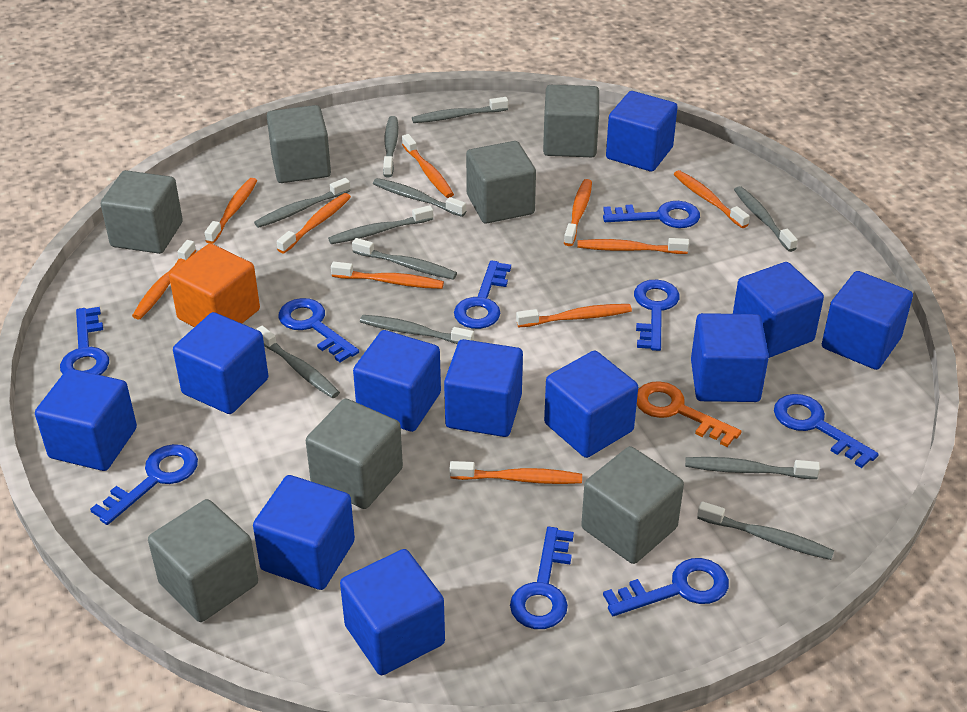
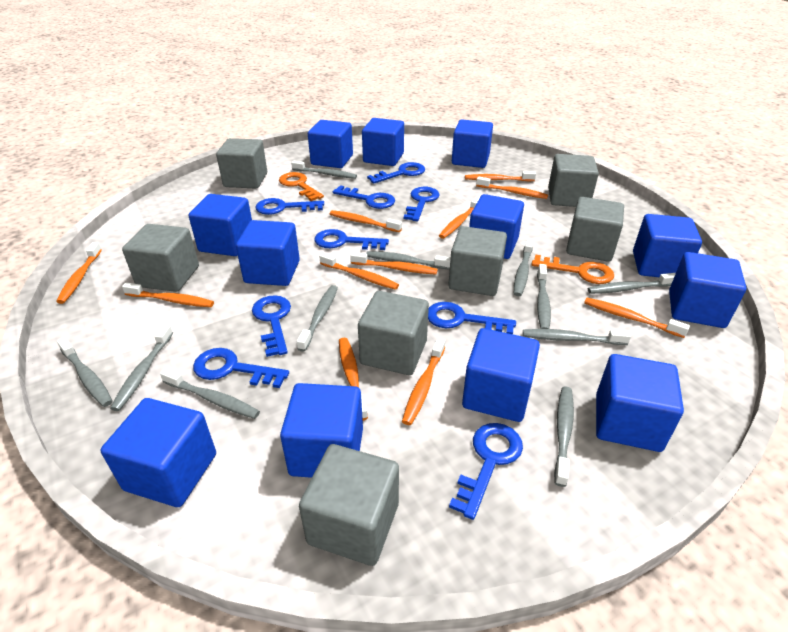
blue cube: 11 -> 12
orange cube: 1 -> 0
orange key: 1 -> 2
orange toothbrush: 10 -> 11

